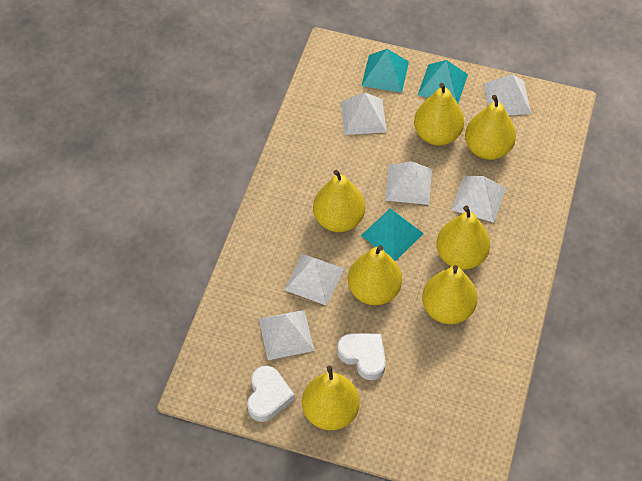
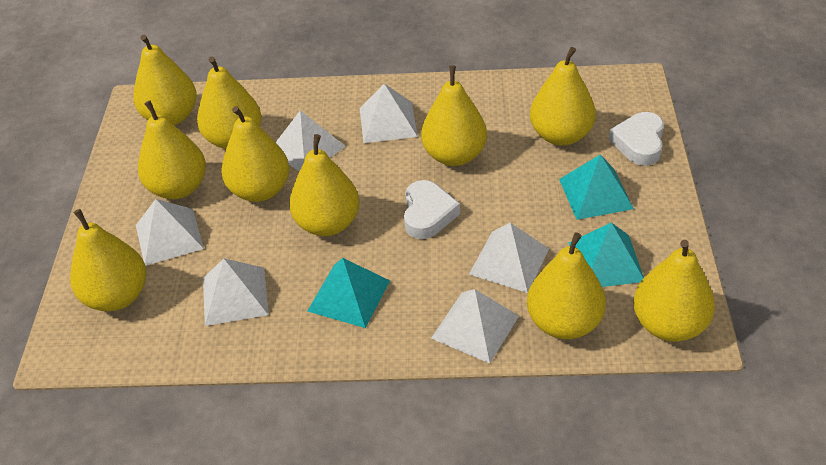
yellow pear: 7 -> 10

